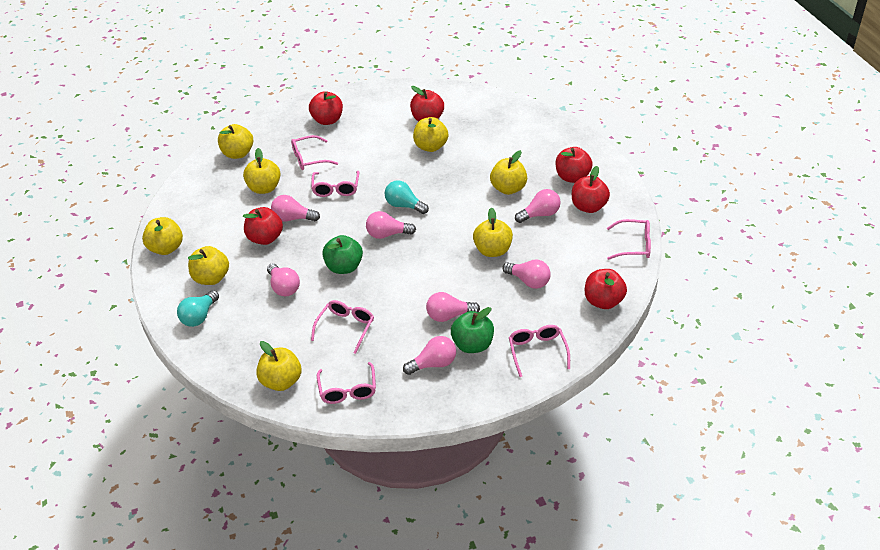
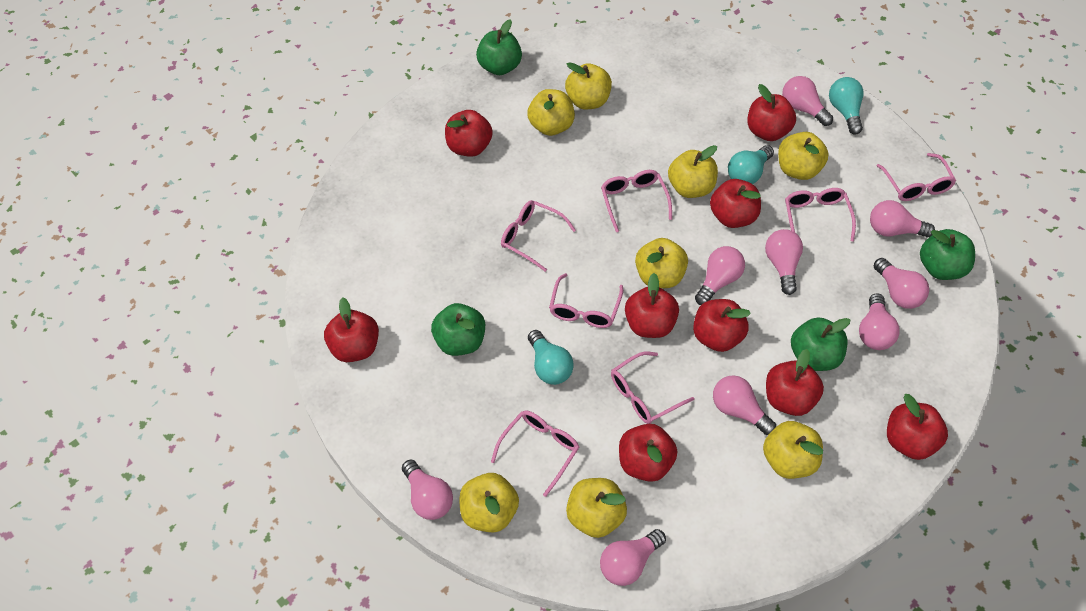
green apple: 2 -> 4
pink glasses: 6 -> 7
pink light bulb: 7 -> 9
red apple: 6 -> 9
turquoise light bulb: 2 -> 3

